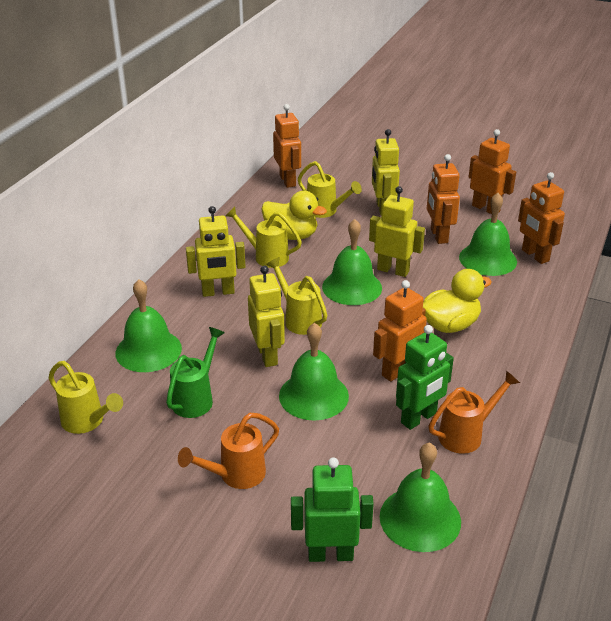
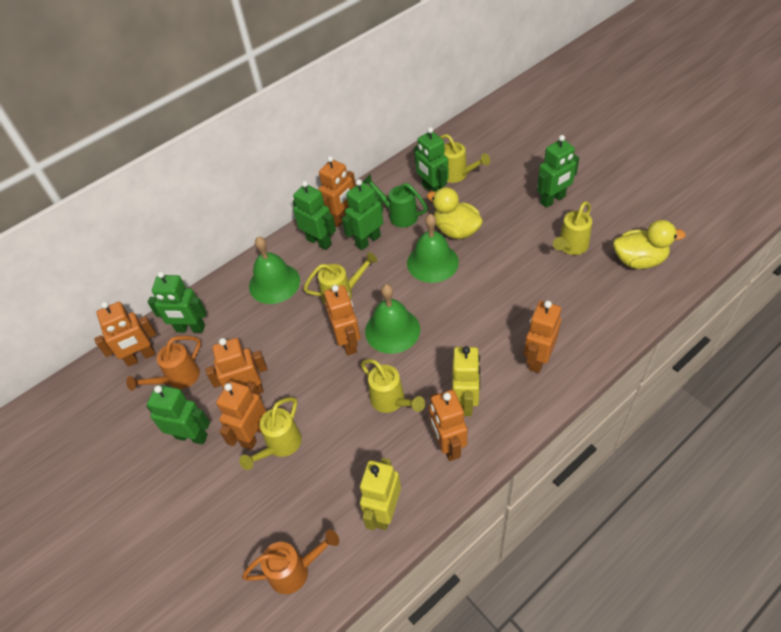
green bell: 5 -> 3
green robot: 2 -> 6
orange robot: 5 -> 7
yellow robot: 4 -> 2
yellow watering can: 4 -> 5

